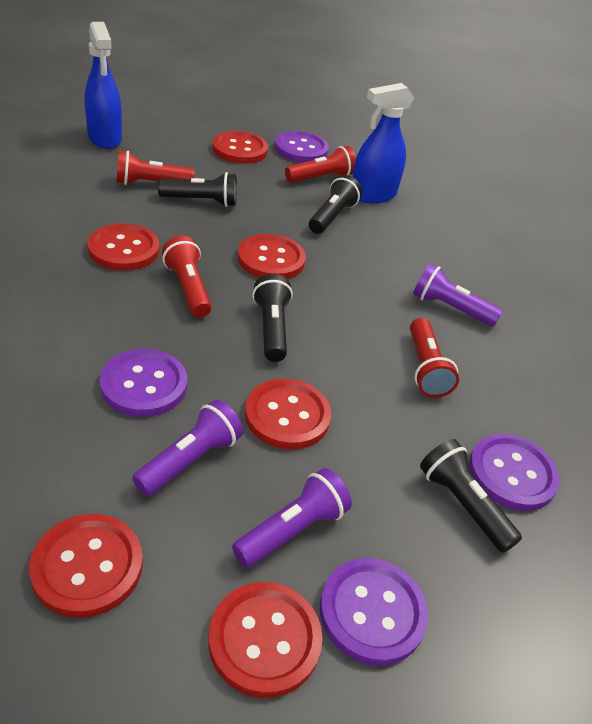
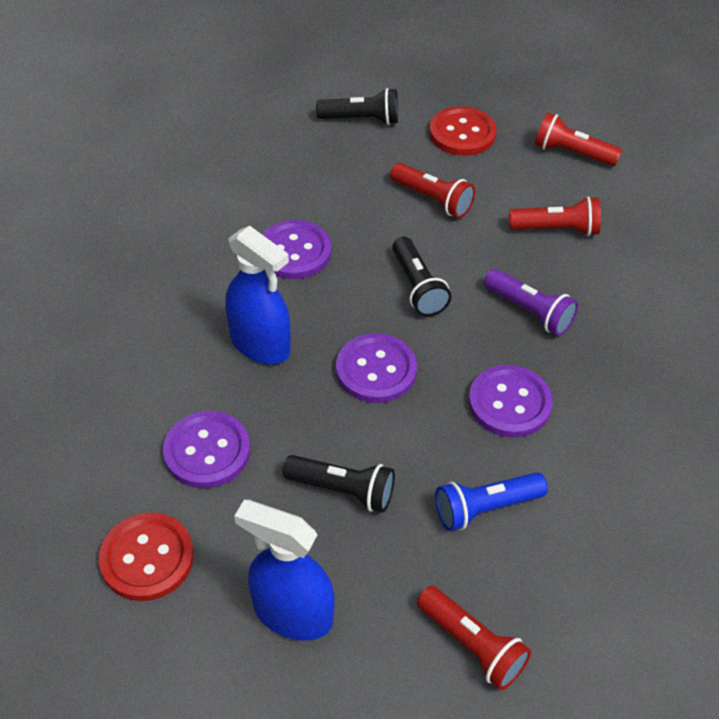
black flashlight: 4 -> 3
blue flashlight: 0 -> 1
purple flashlight: 3 -> 1
red button: 6 -> 2

